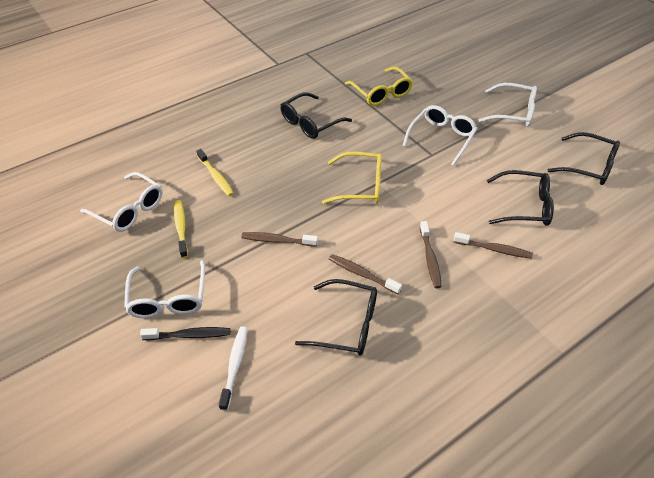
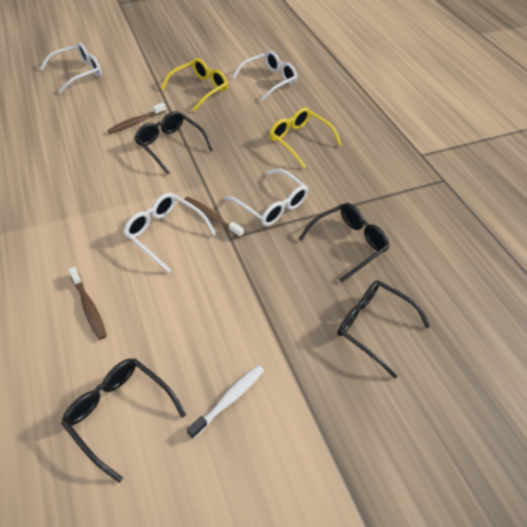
black toothbrush: 1 -> 0
brown toothbrush: 4 -> 3
yellow toothbrush: 2 -> 0

